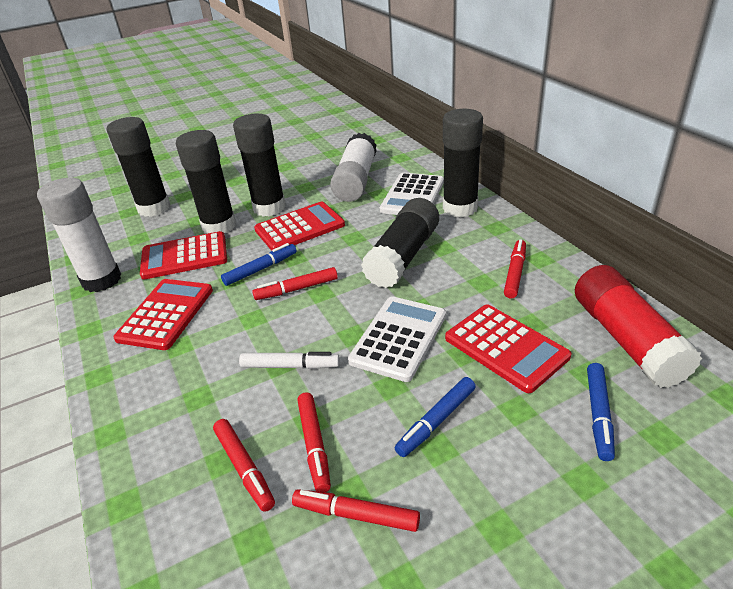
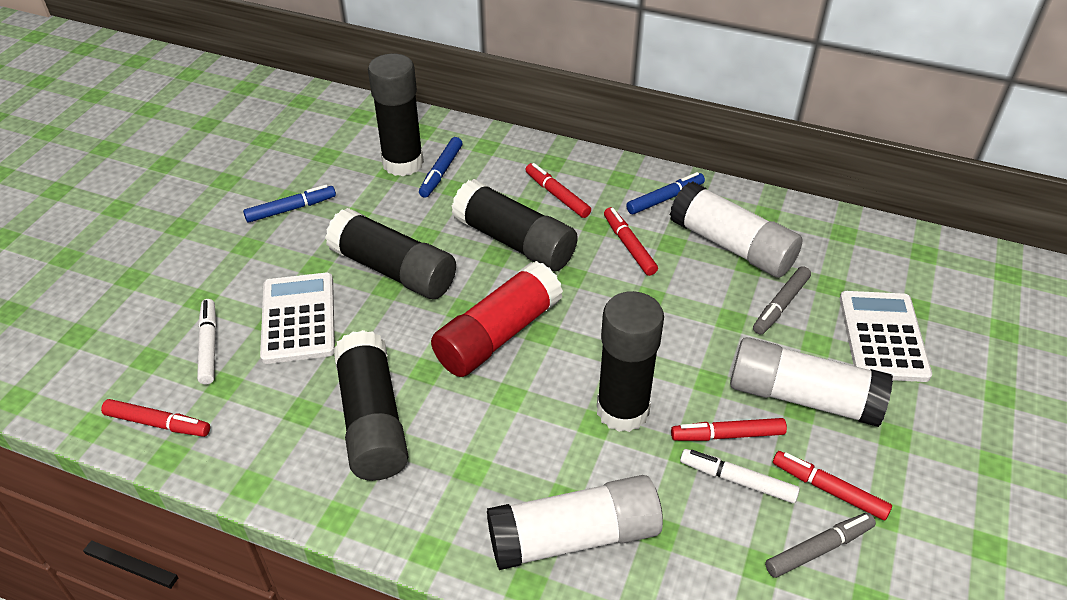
grey marker: 0 -> 2
red calculator: 4 -> 0
white glue stick: 2 -> 3
white marker: 1 -> 2

